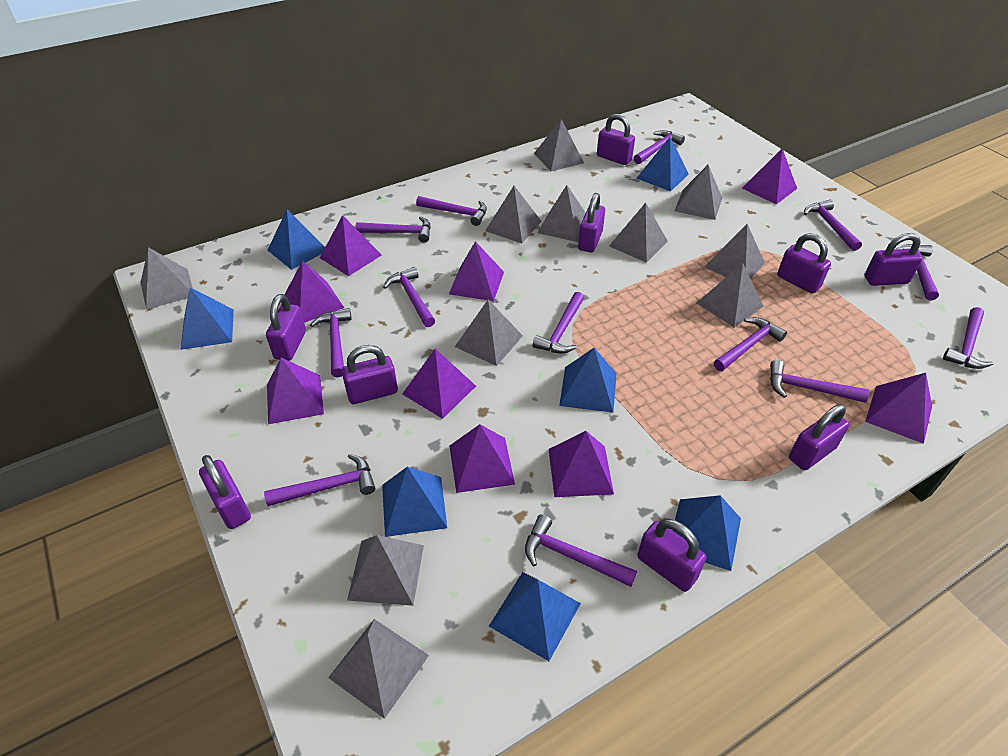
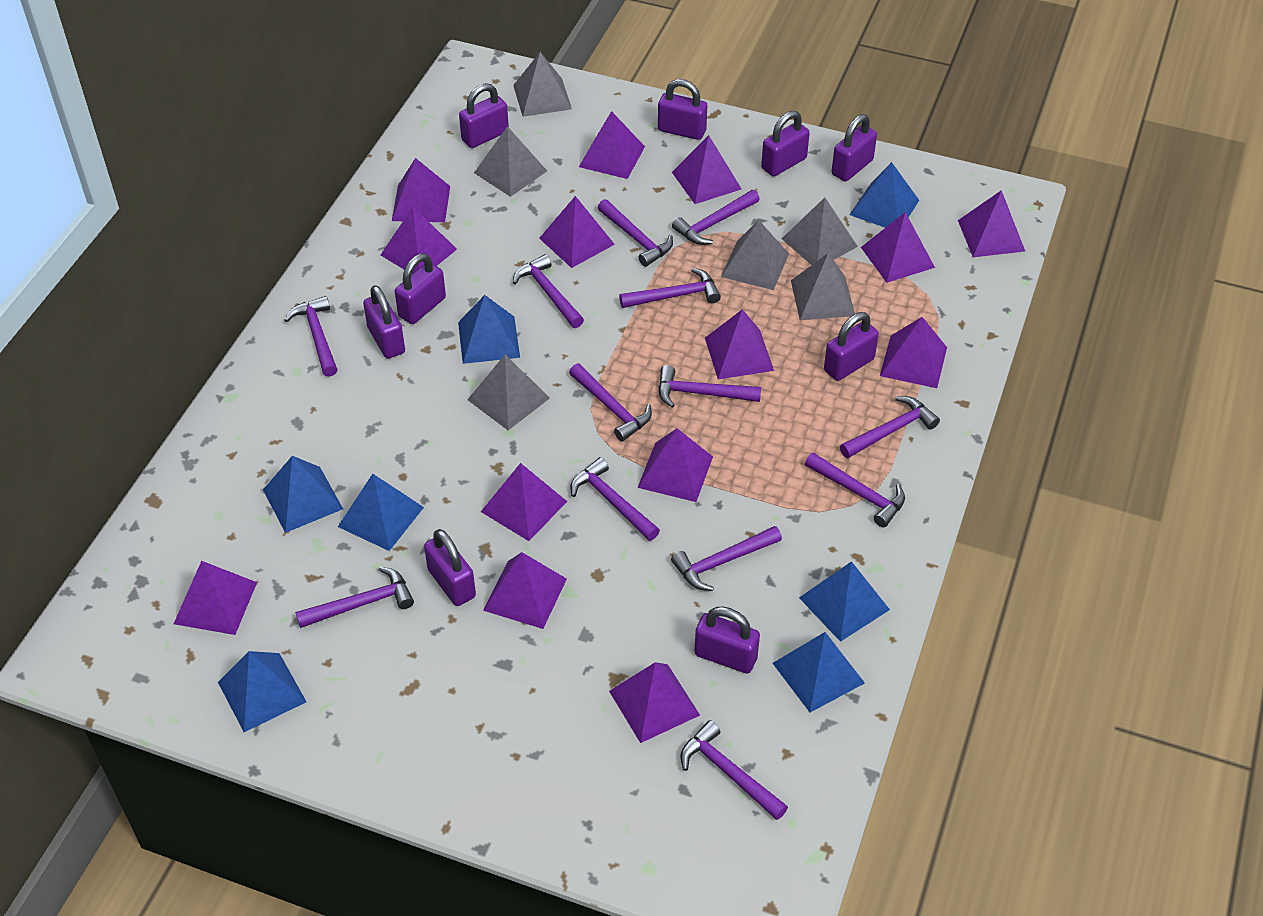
grey pyramid: 11 -> 6
purple pyramid: 9 -> 14

